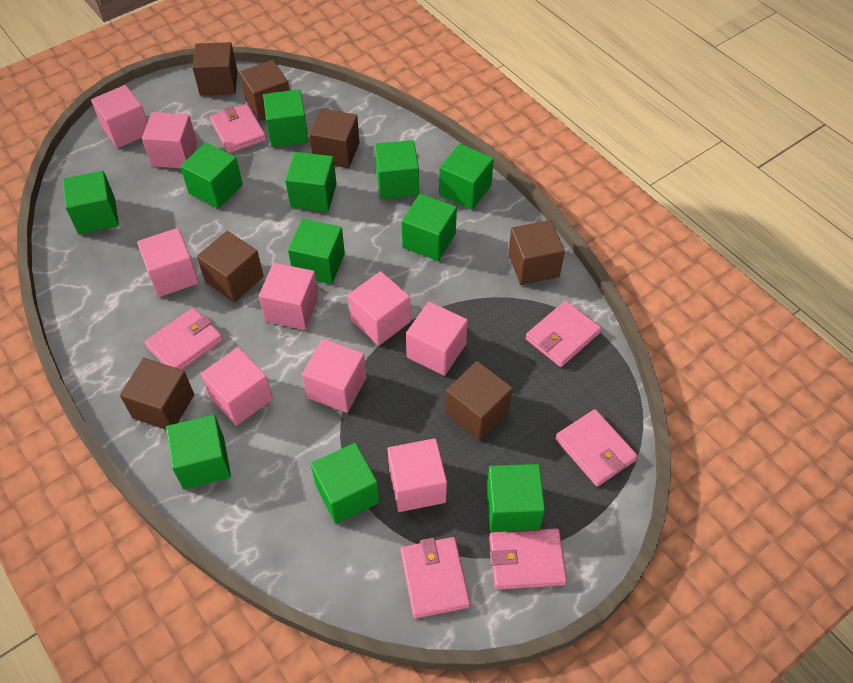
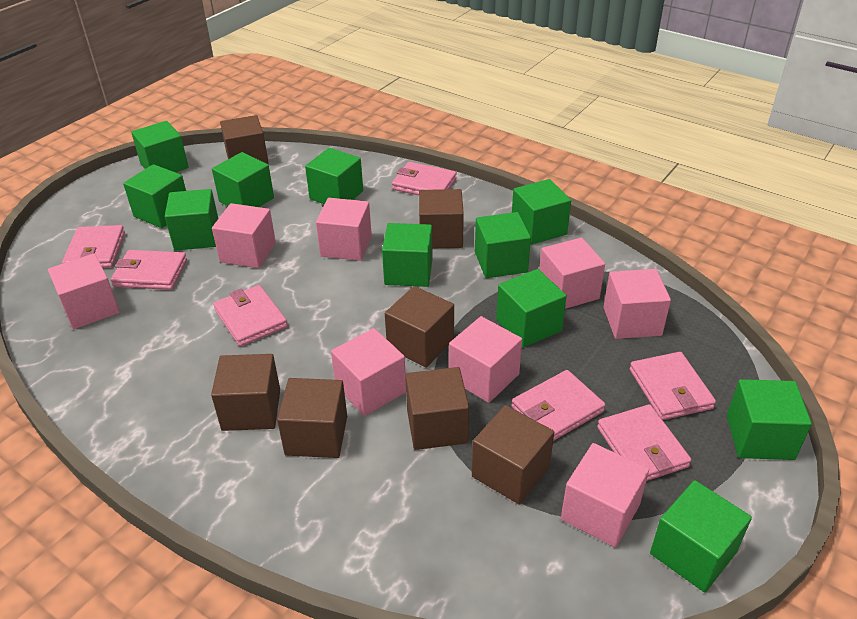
pink cube: 9 -> 8
pink wallet: 6 -> 7

